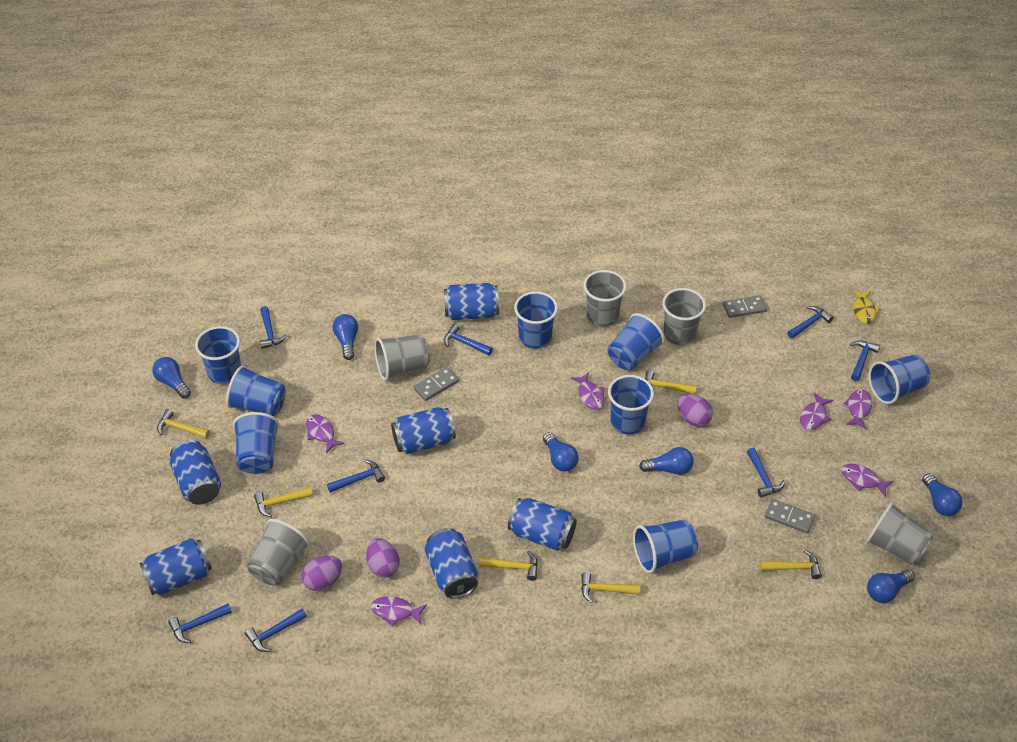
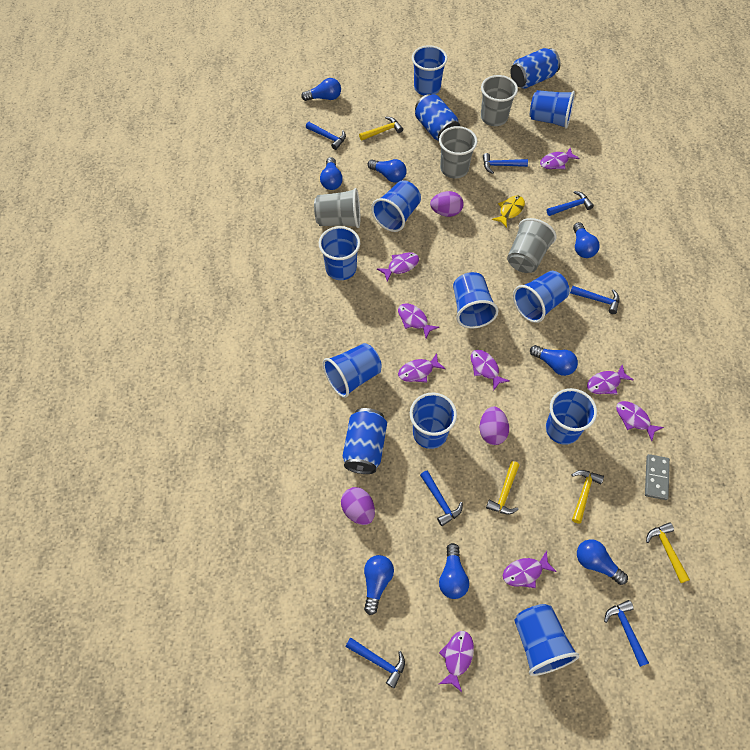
blue can: 6 -> 3
blue cup: 8 -> 10
blue hammer: 8 -> 7
blue light bulb: 6 -> 8
grey cup: 5 -> 4
grey domino: 3 -> 1
purple fish: 6 -> 9
yellow hammer: 6 -> 4

